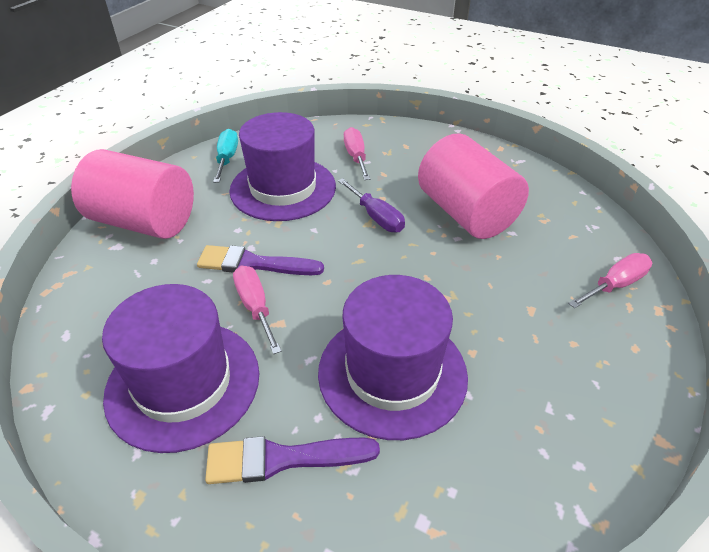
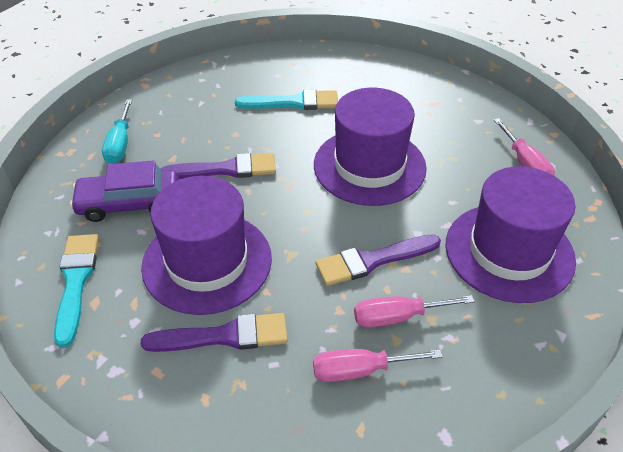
pink cylinder: 2 -> 0
purple brush: 2 -> 3
purple car: 0 -> 1
purple screwdriver: 1 -> 0
turquoise brush: 0 -> 2

